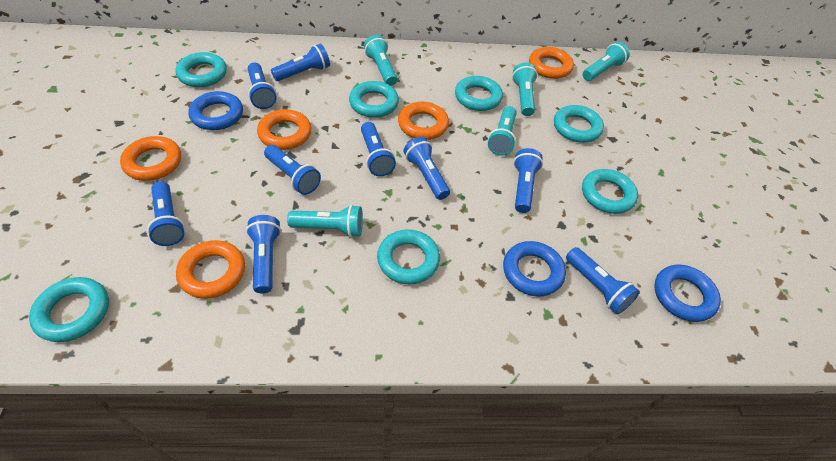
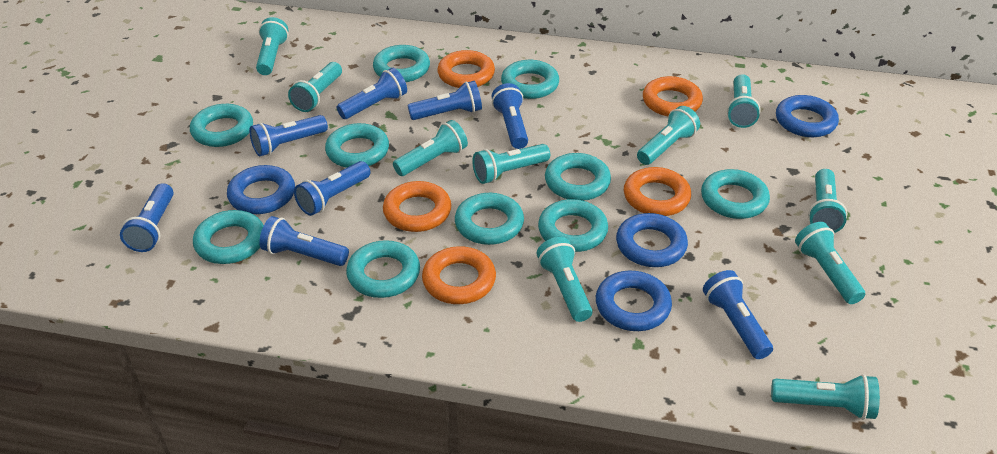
blue flashlight: 9 -> 8
blue ring: 3 -> 4
turquoise flashlight: 5 -> 10
turquoise ring: 7 -> 10

